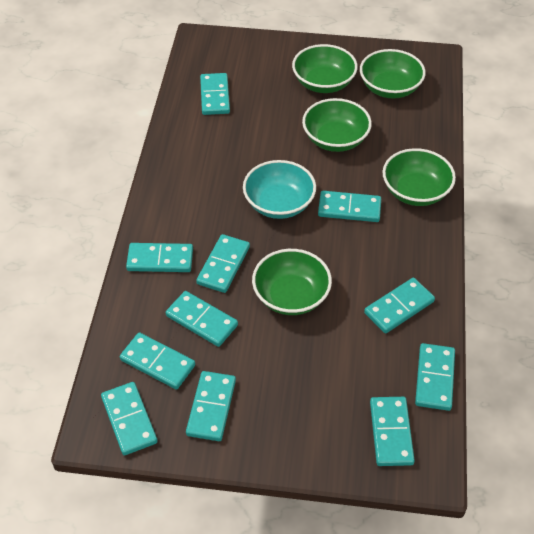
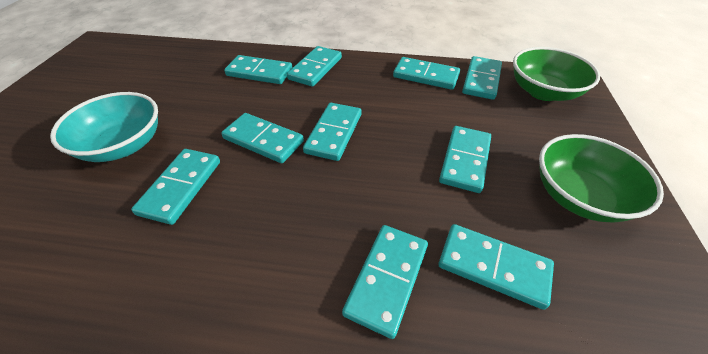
green bowl: 5 -> 2
turquoise domino: 11 -> 10

